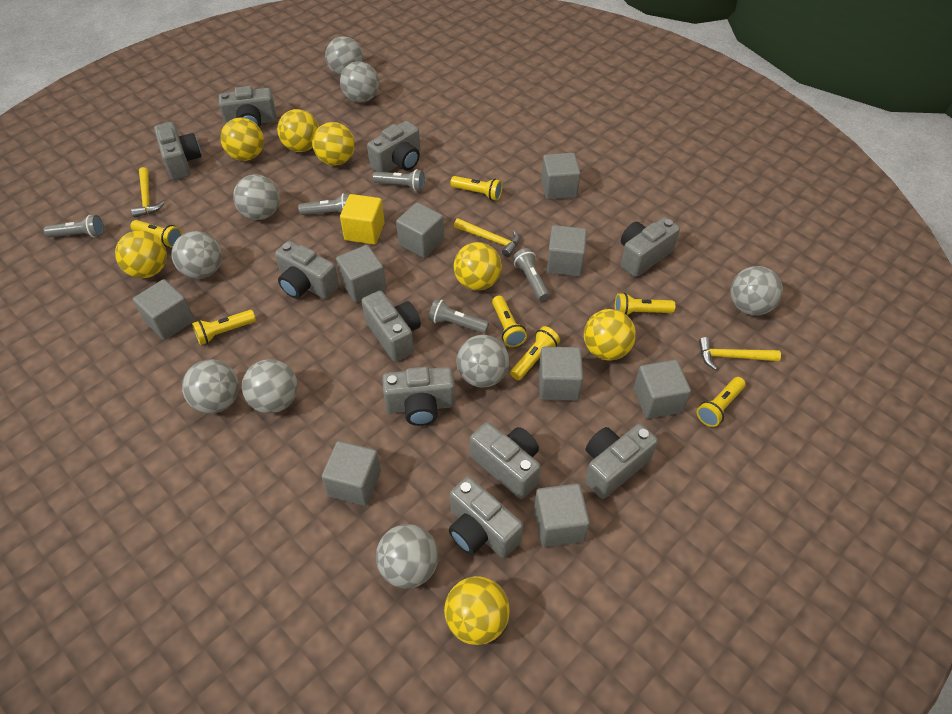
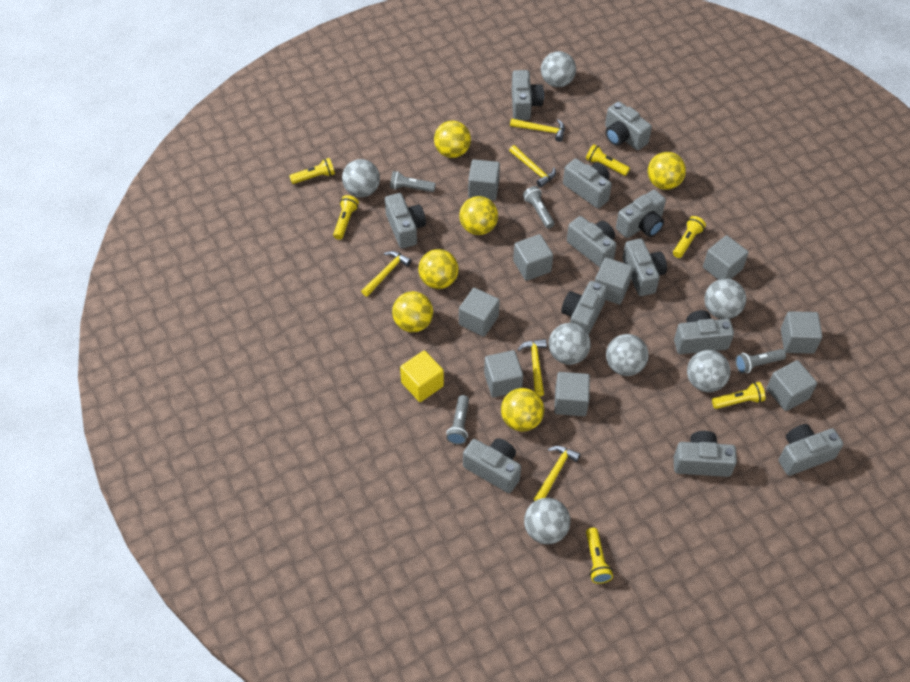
grey ball: 9 -> 7
grey camera: 10 -> 12
grey flashlight: 5 -> 4
yellow ball: 7 -> 6
yellow flashlight: 7 -> 6
yellow hammer: 3 -> 5

